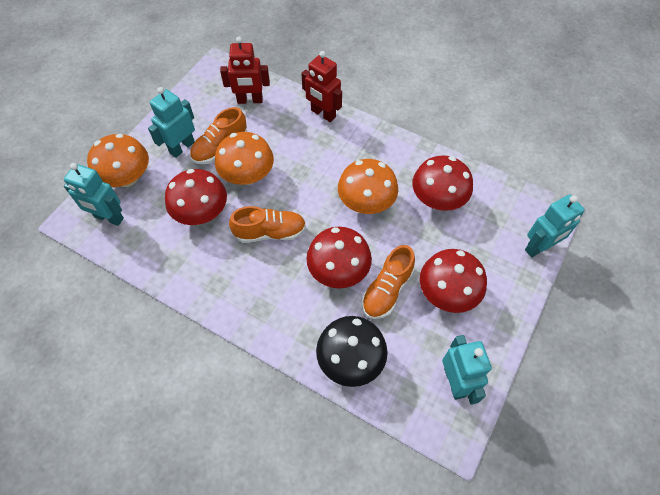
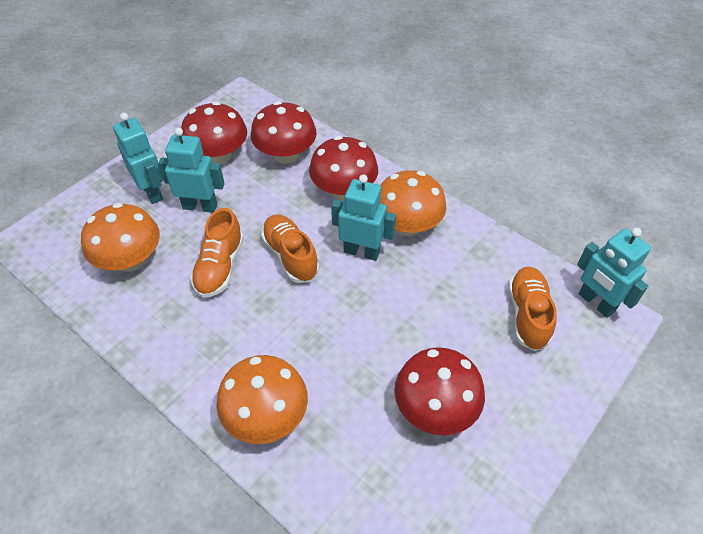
black mushroom: 1 -> 0
red robot: 2 -> 0

